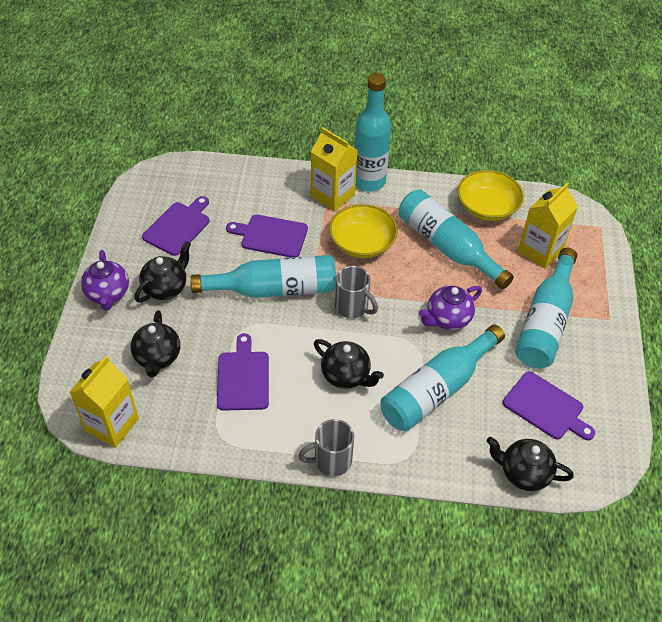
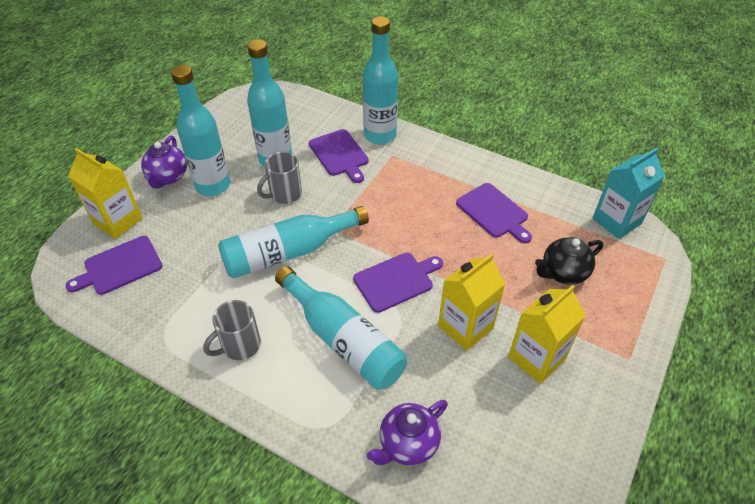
black teapot: 4 -> 1
turquoise carton: 0 -> 1
yellow bowl: 2 -> 0

